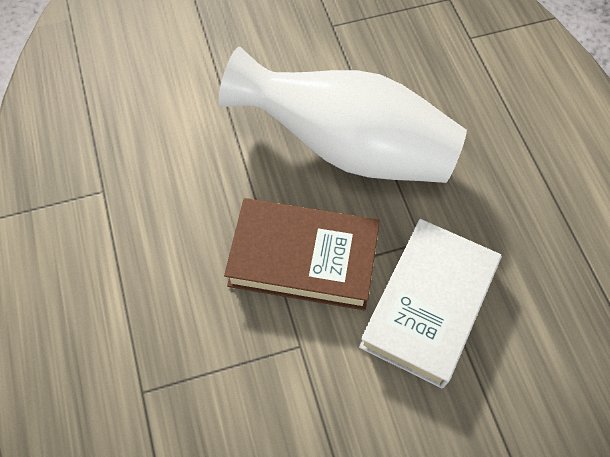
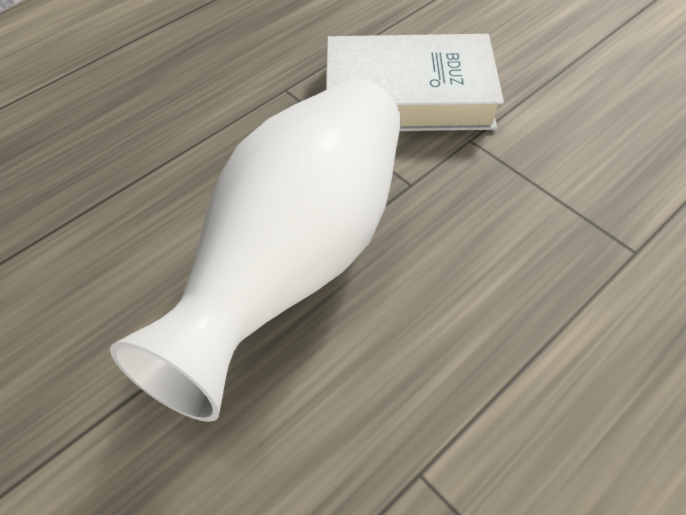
brown book: 1 -> 0

